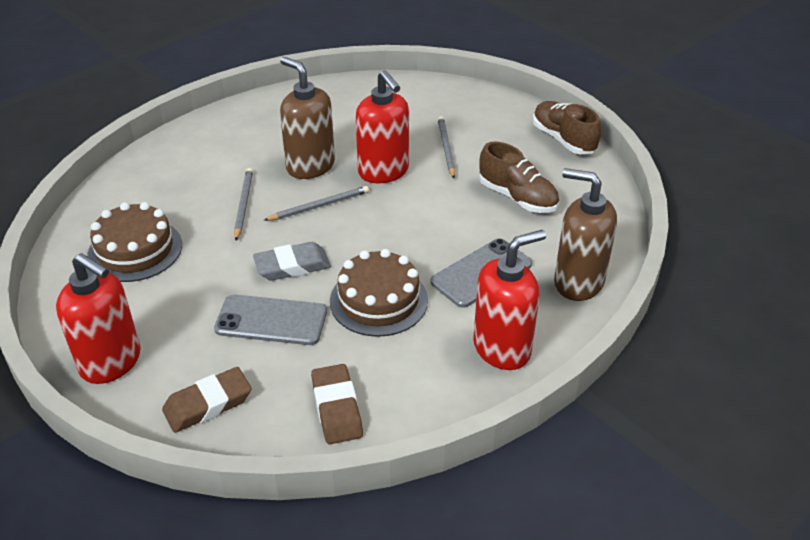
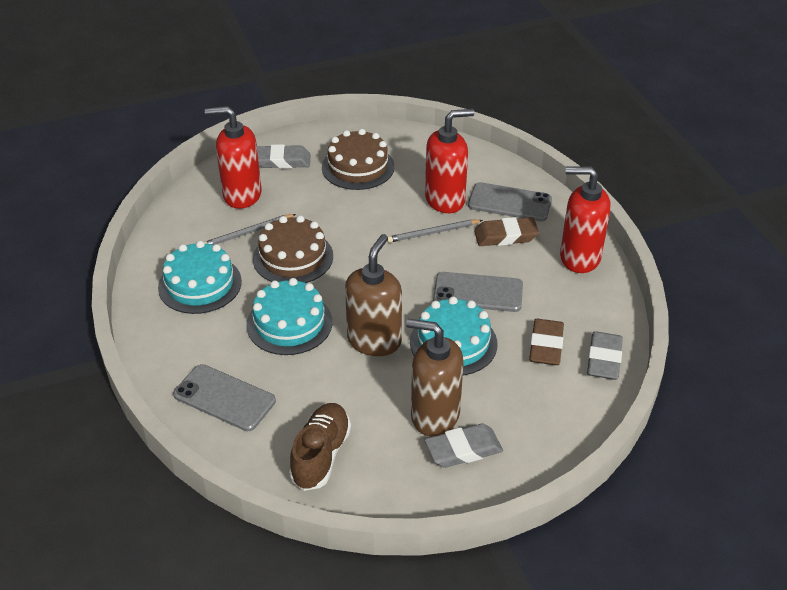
brown shoe: 2 -> 1
grey eraser: 1 -> 3
grey pencil: 3 -> 2
grey phone: 2 -> 3
turquoise cake: 0 -> 3

